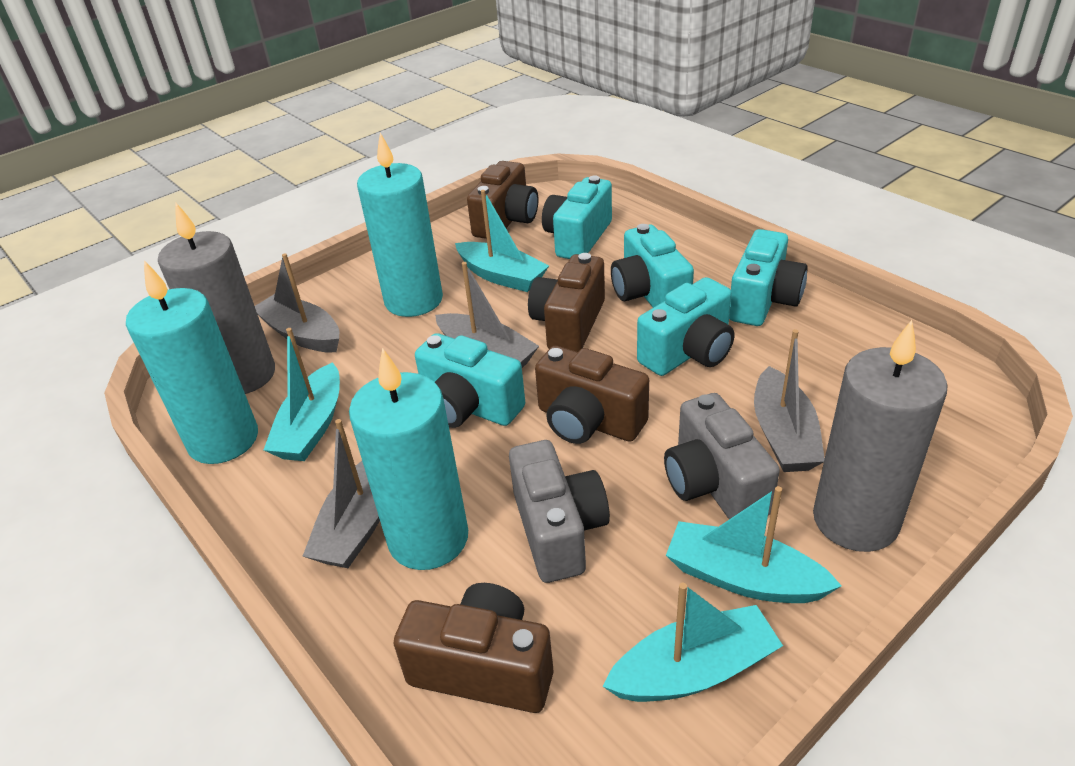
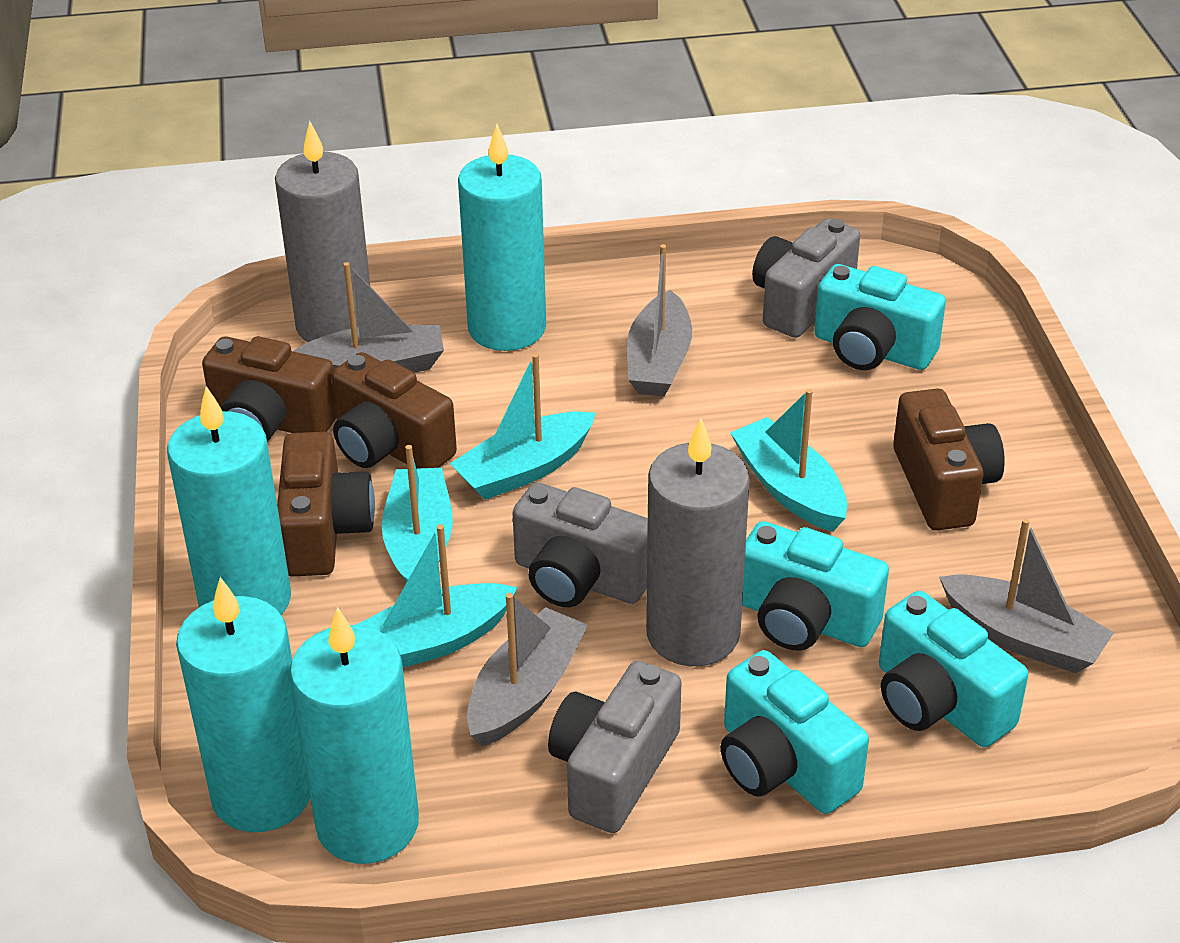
grey camera: 2 -> 3
turquoise camera: 5 -> 4
turquoise candle: 3 -> 4

